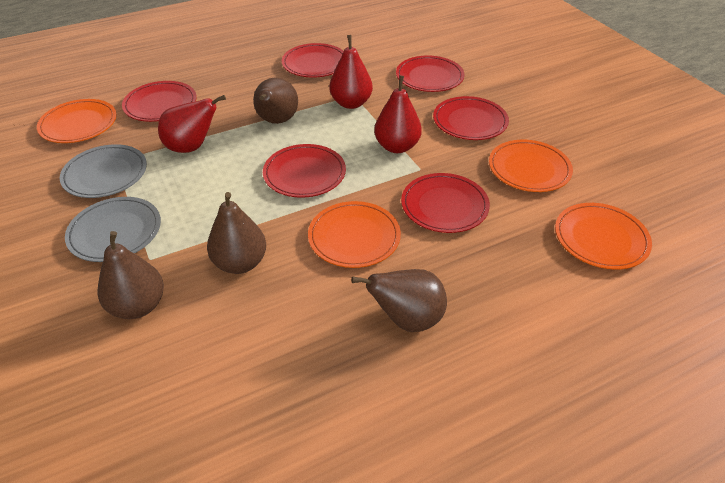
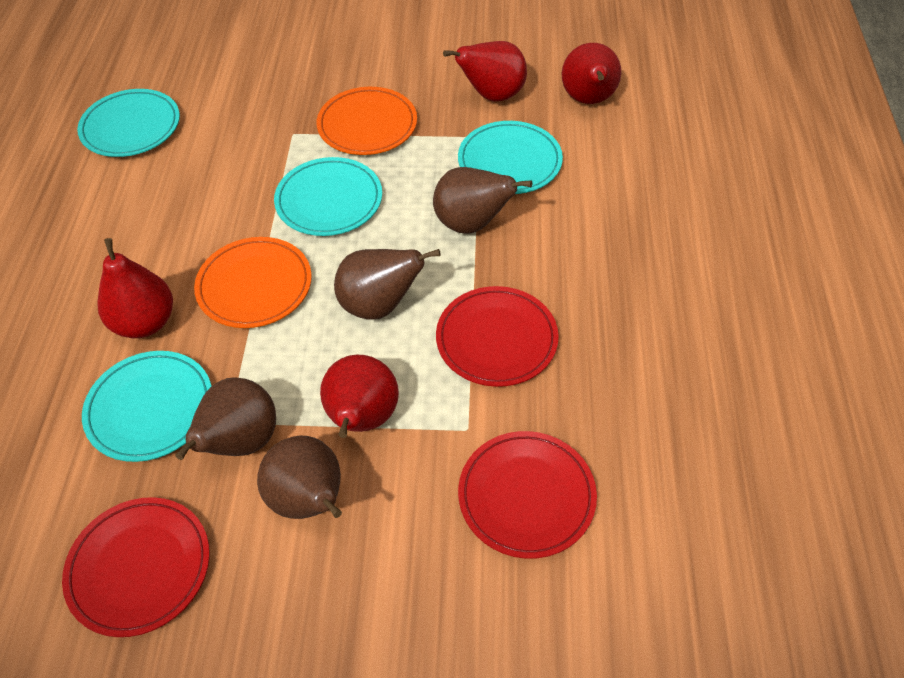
grey plate: 2 -> 0
orange plate: 4 -> 2
red pear: 3 -> 4
red plate: 6 -> 3
turquoise plate: 0 -> 4

